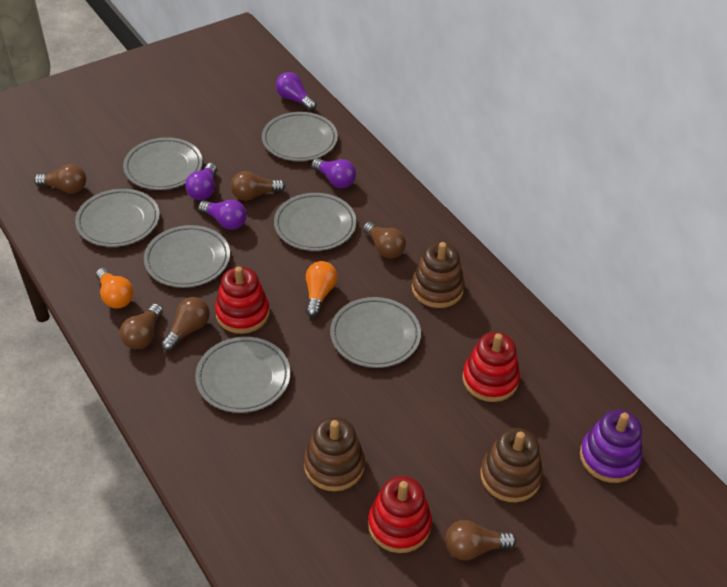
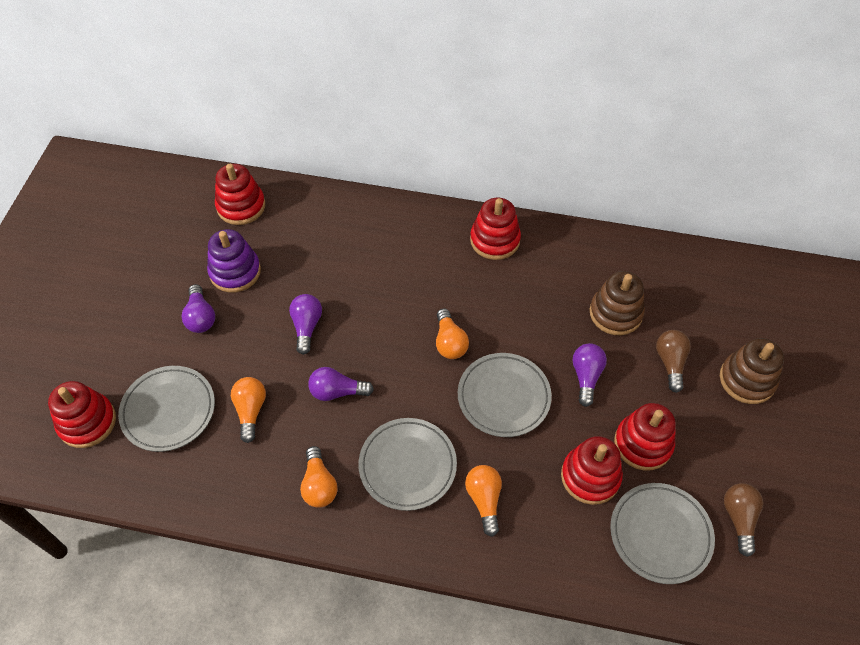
brown light bulb: 6 -> 2
brown stacking toy: 3 -> 2
grey plate: 7 -> 4
orange light bulb: 2 -> 4
red stacking toy: 3 -> 5

